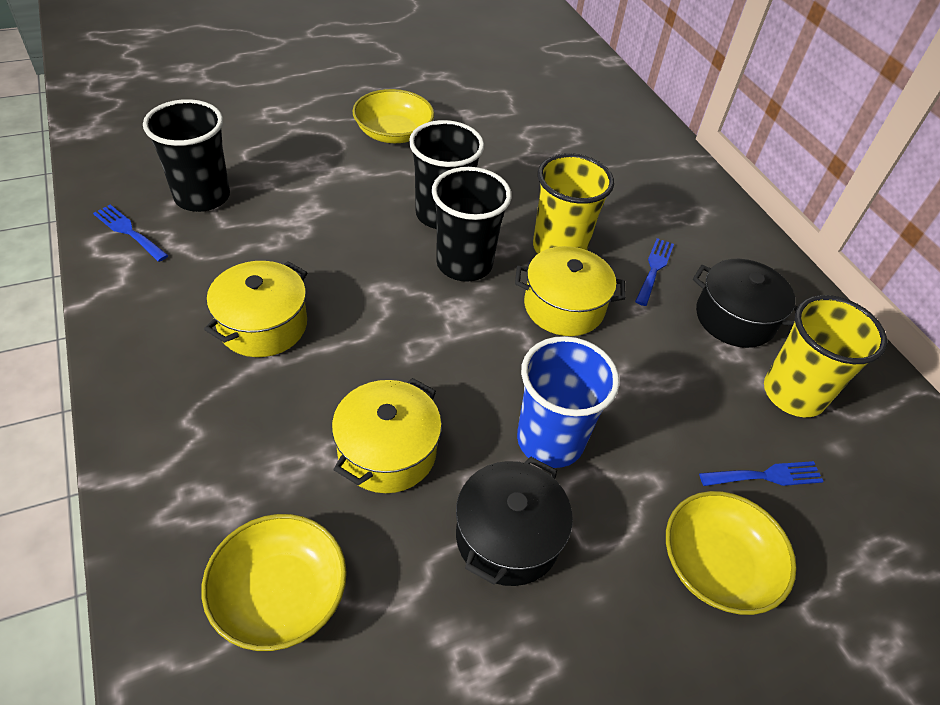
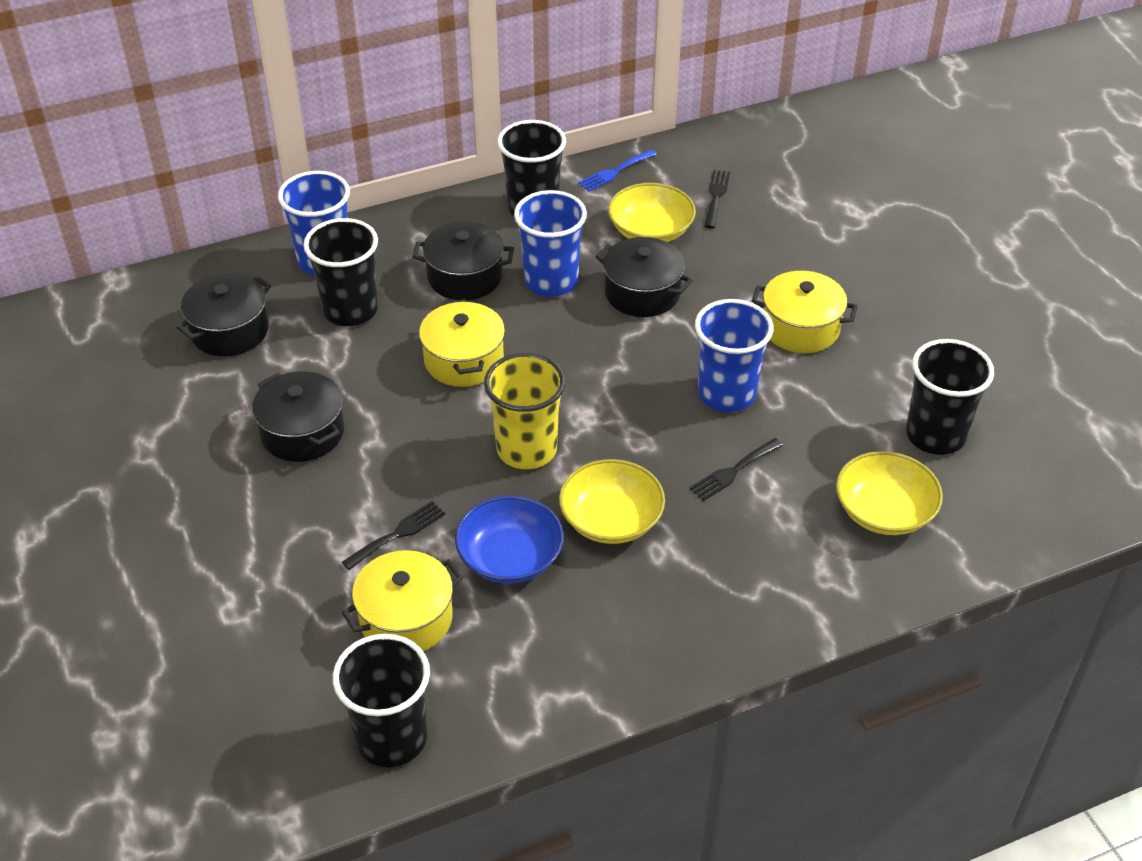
black cup: 3 -> 4
black fork: 0 -> 3
black pot: 2 -> 4
blue bowl: 0 -> 1
blue cup: 1 -> 3
blue fork: 3 -> 1
yellow cup: 2 -> 1

